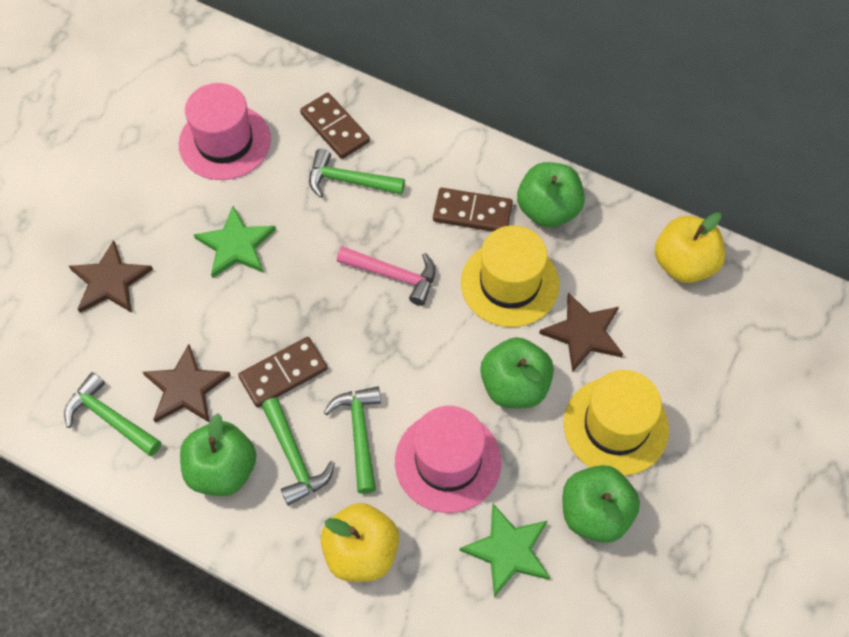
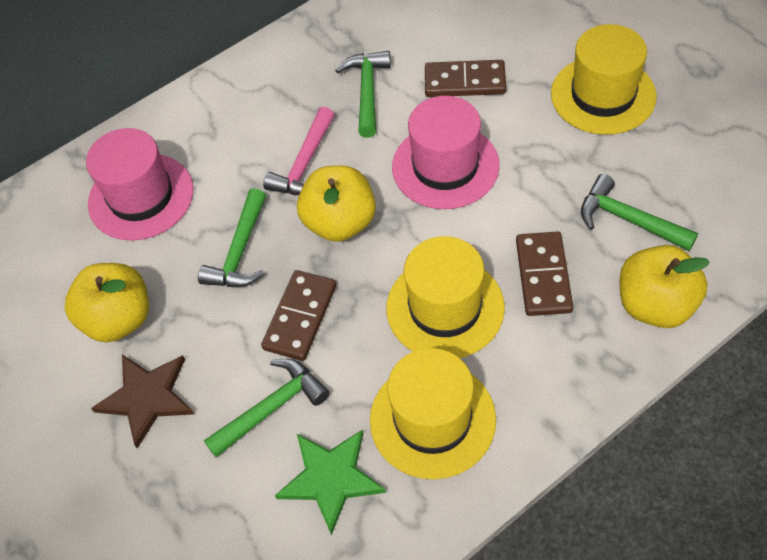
brown star: 3 -> 1
green apple: 4 -> 0
green star: 2 -> 1
yellow apple: 2 -> 3
yellow hat: 2 -> 3

